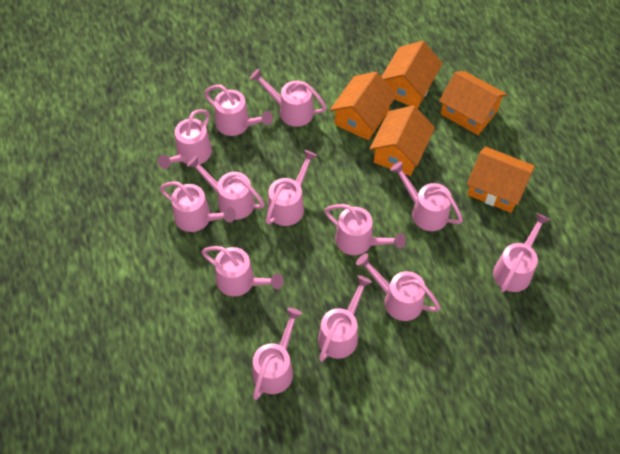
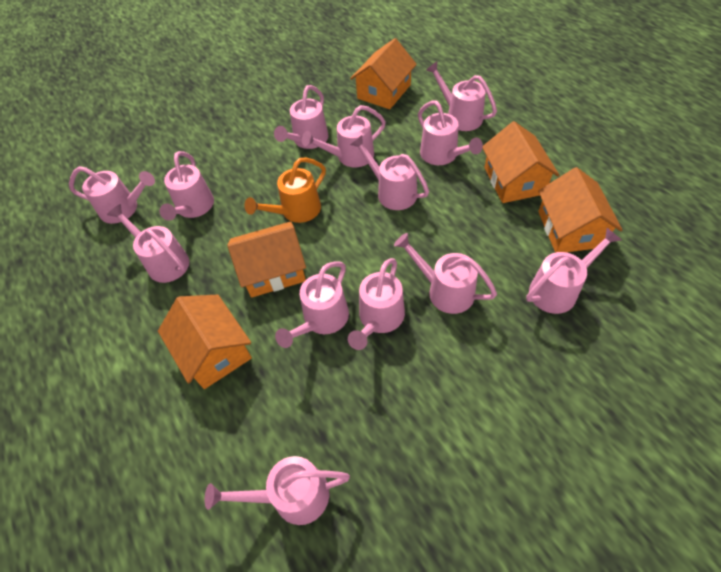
orange watering can: 0 -> 1

